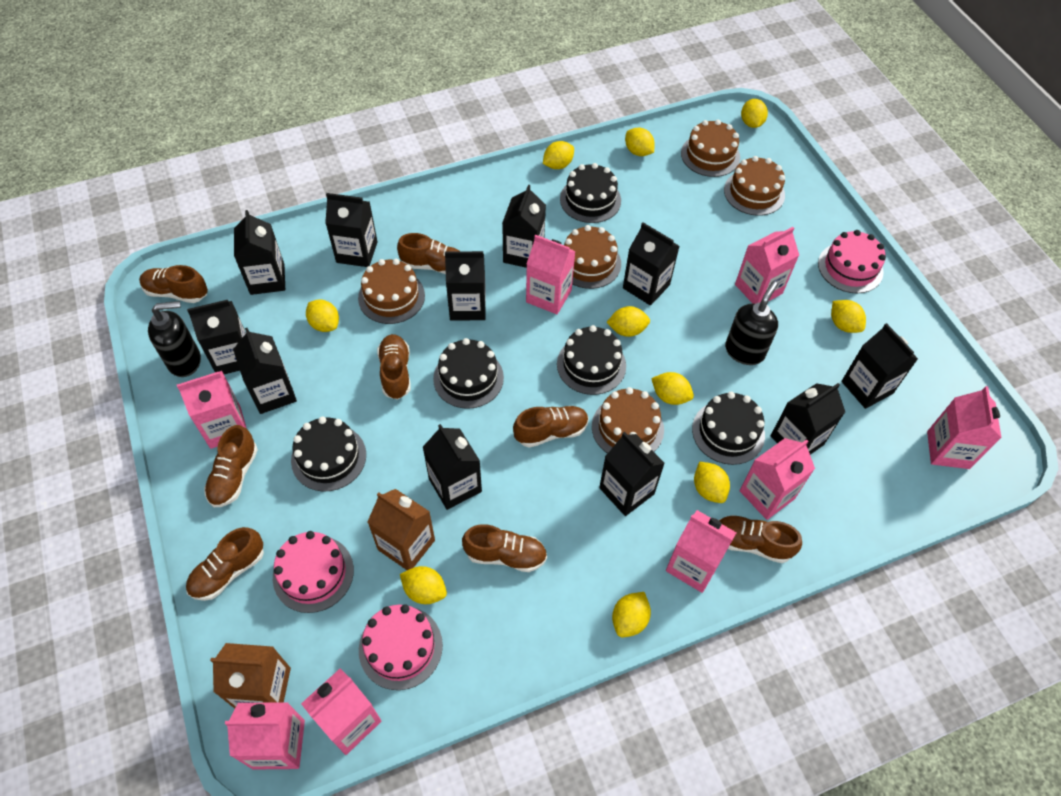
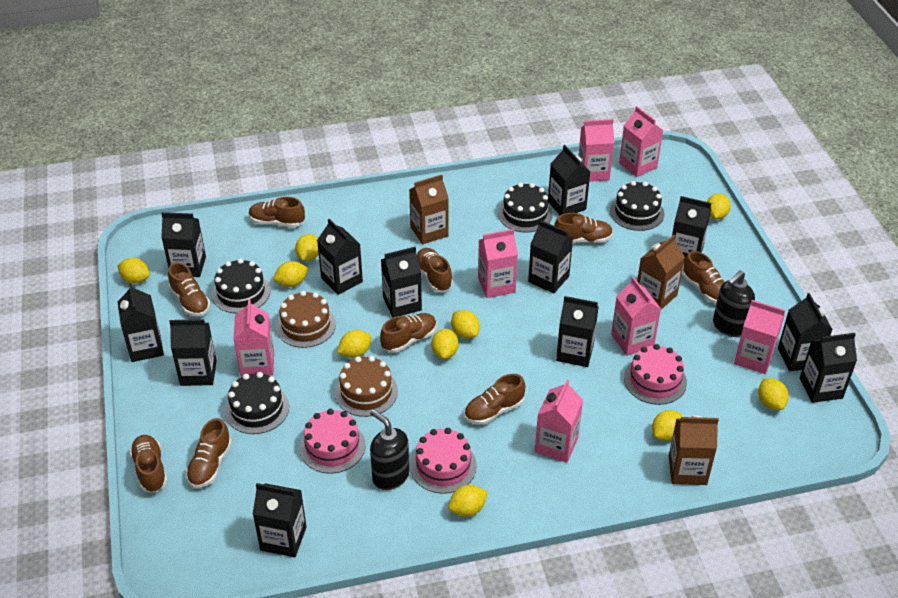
black cake: 5 -> 4
black carton: 11 -> 12
brown cake: 5 -> 2
brown carton: 2 -> 3
brown shoe: 8 -> 9
pink carton: 8 -> 7

